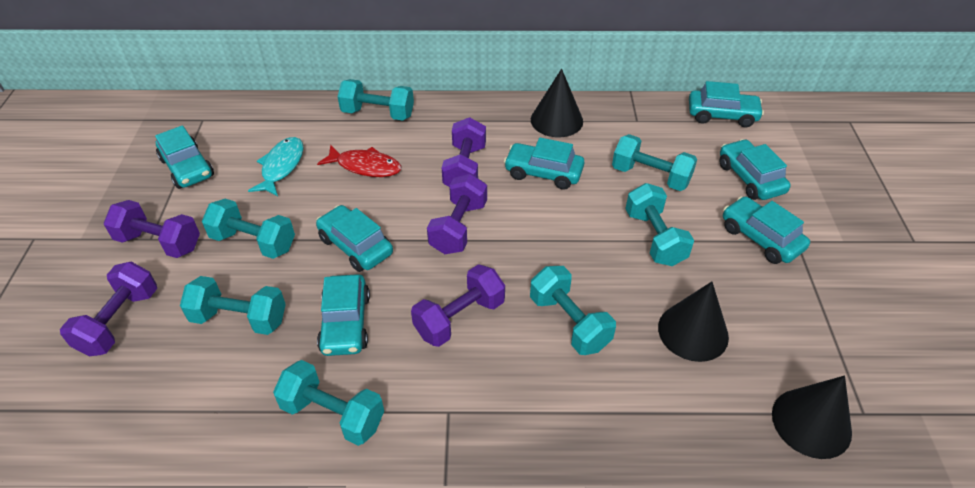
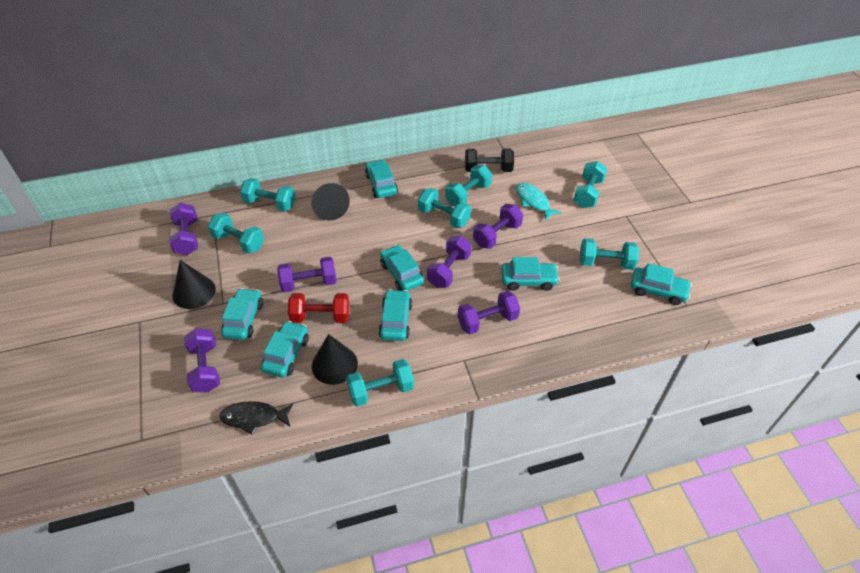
black dumbbell: 0 -> 1
black fish: 0 -> 1
purple dumbbell: 5 -> 6
red dumbbell: 0 -> 1
red fish: 1 -> 0

